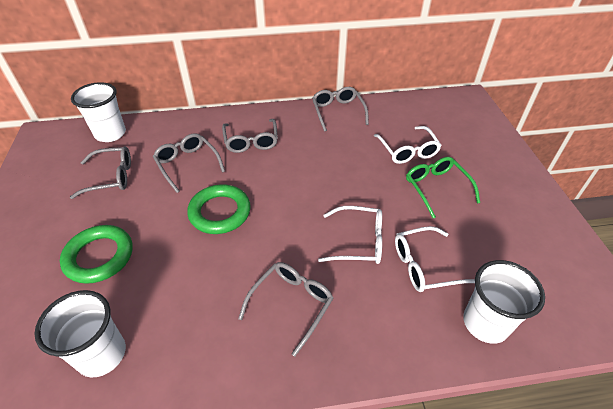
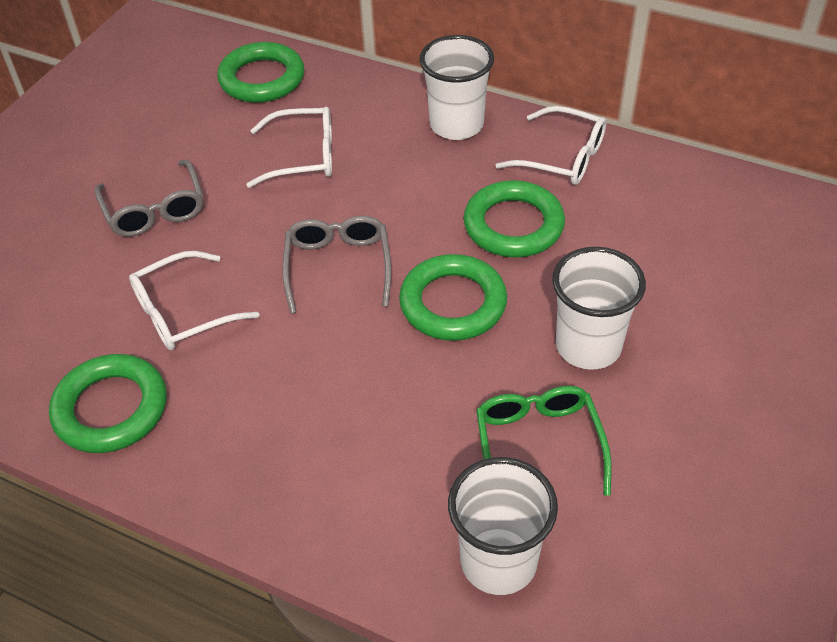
green ring: 2 -> 4
grey glasses: 5 -> 2

